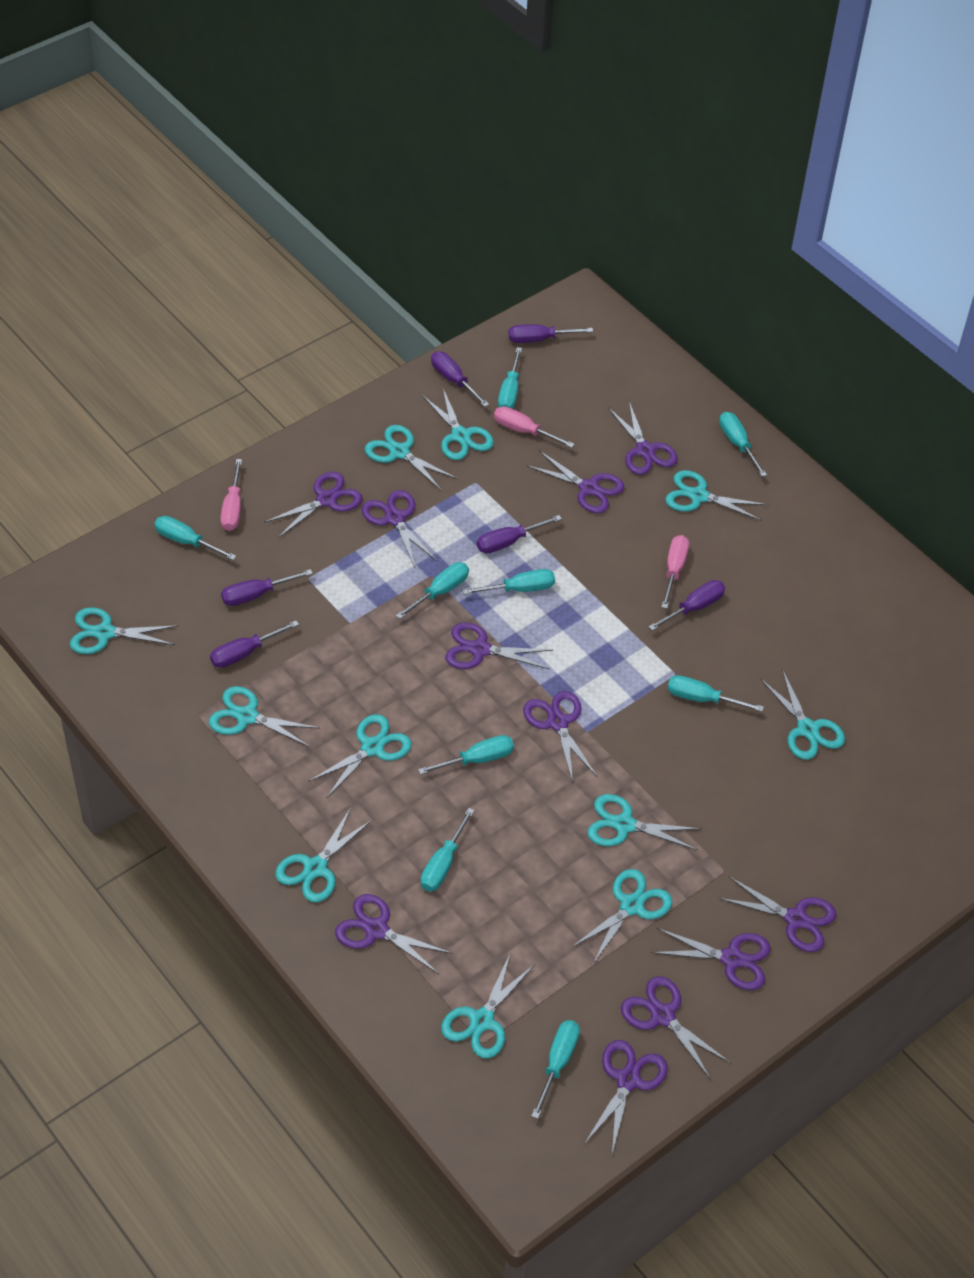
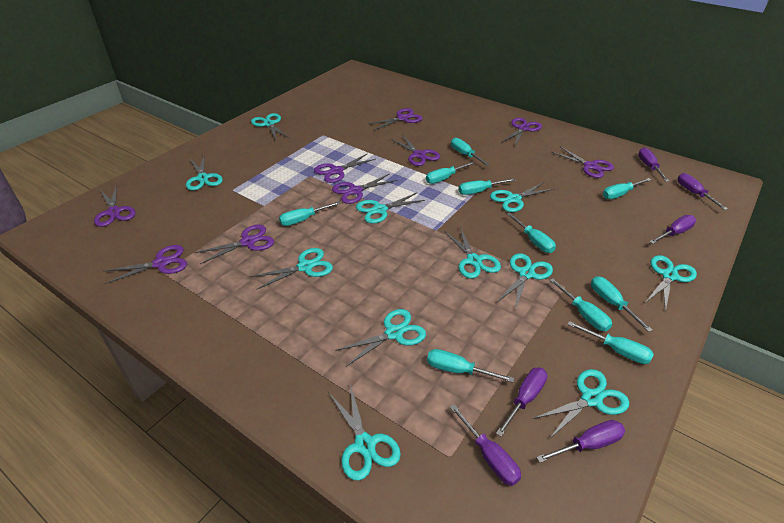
pink screwdriver: 3 -> 0
purple scissors: 11 -> 9
turquoise screwdriver: 9 -> 10

